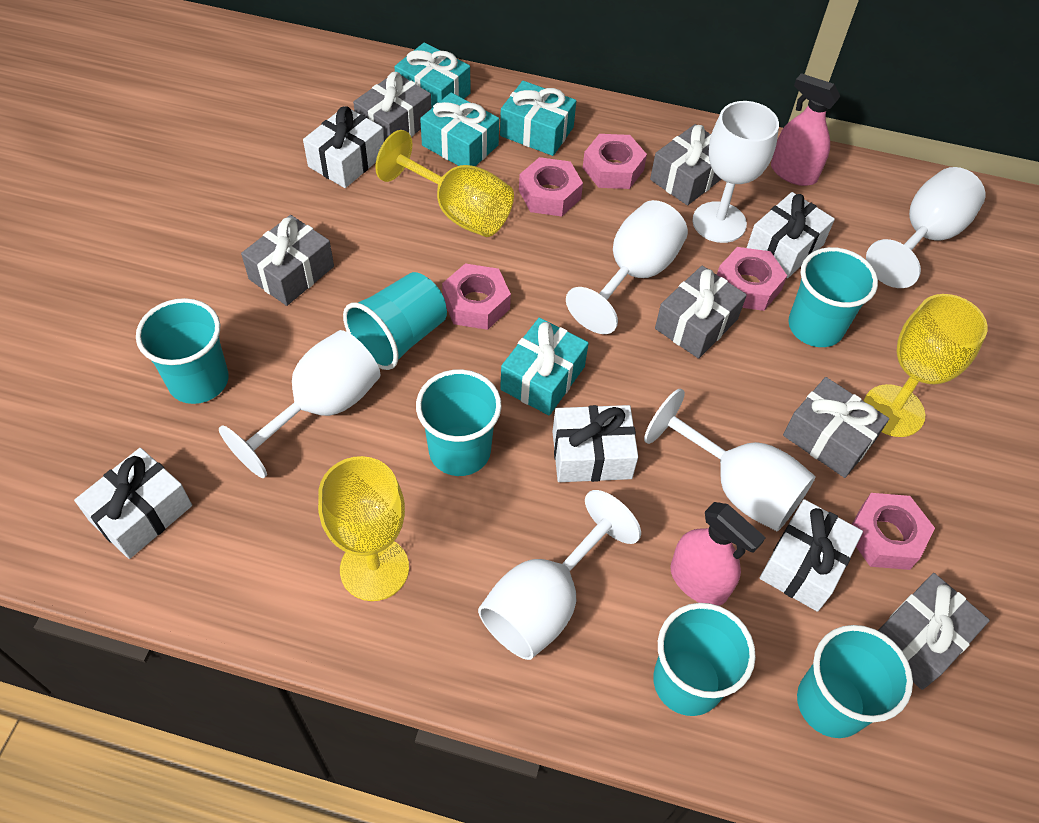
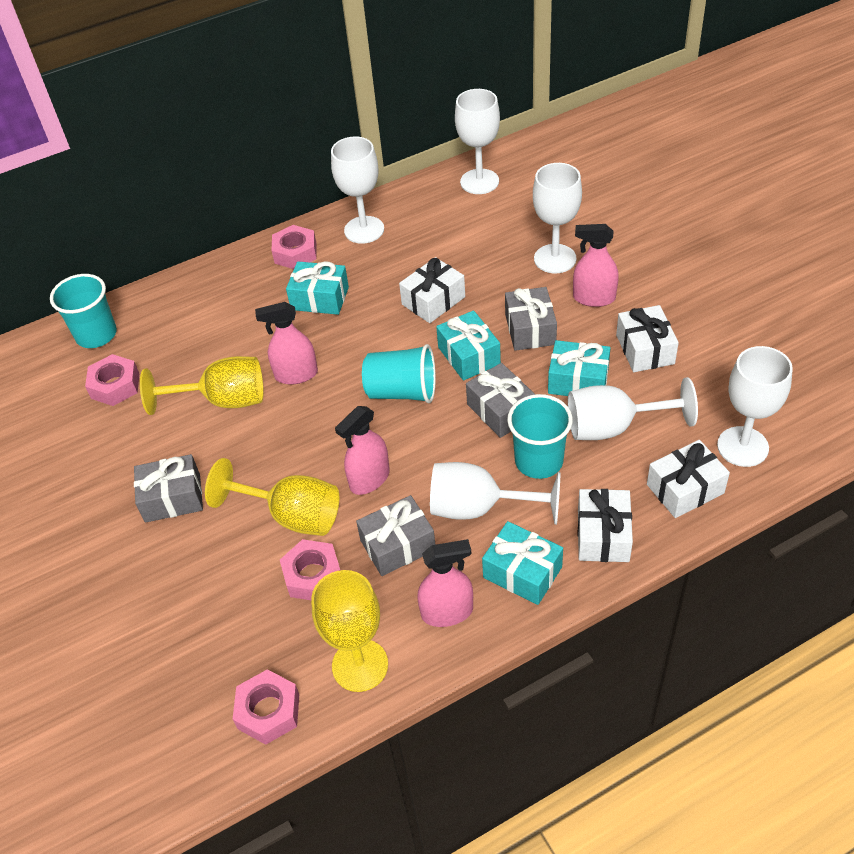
grey gift: 6 -> 4
pink nut: 5 -> 4
pink spray bottle: 2 -> 4
turquoise cup: 6 -> 3
white gift: 5 -> 4

